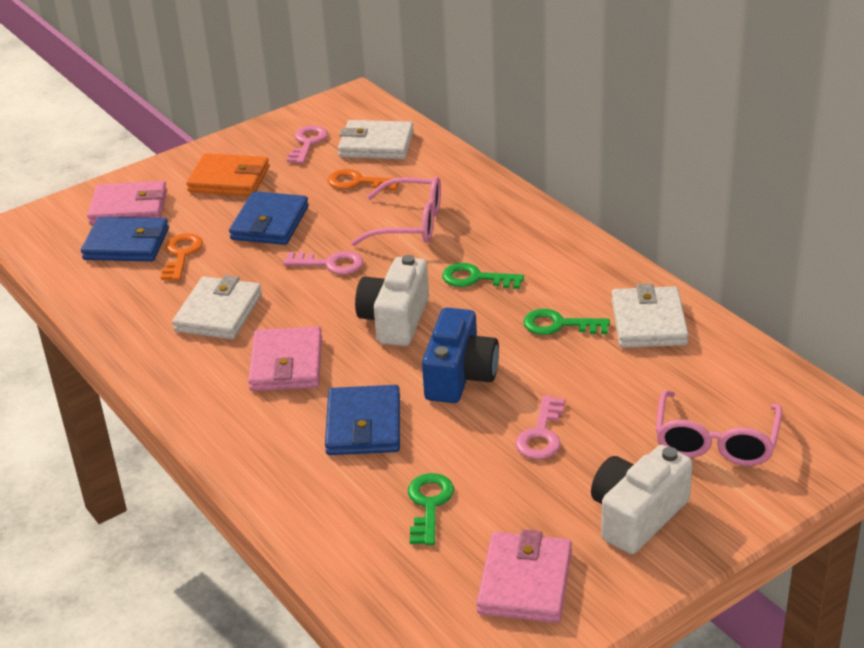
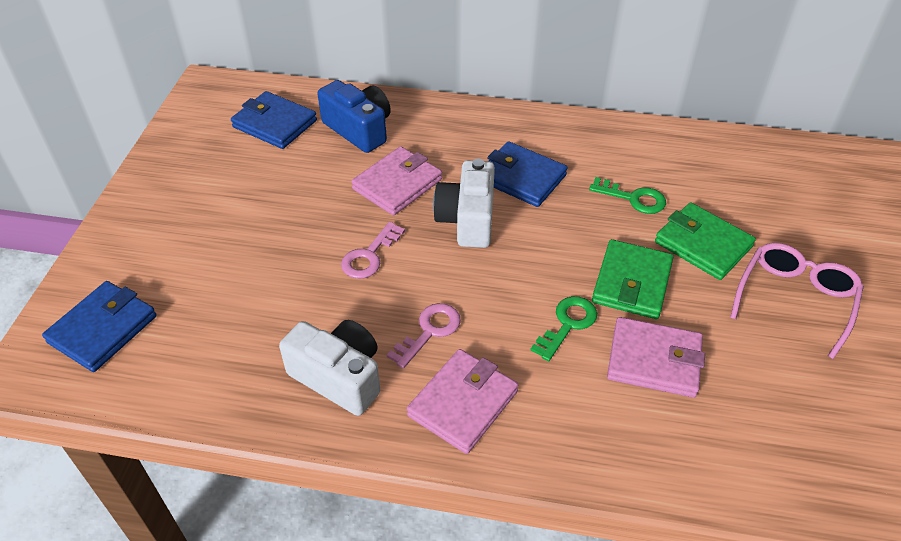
green key: 3 -> 2
green wallet: 0 -> 2
orange key: 2 -> 0
orange wallet: 1 -> 0
pink glasses: 2 -> 1
pink key: 3 -> 2
white wallet: 3 -> 0

